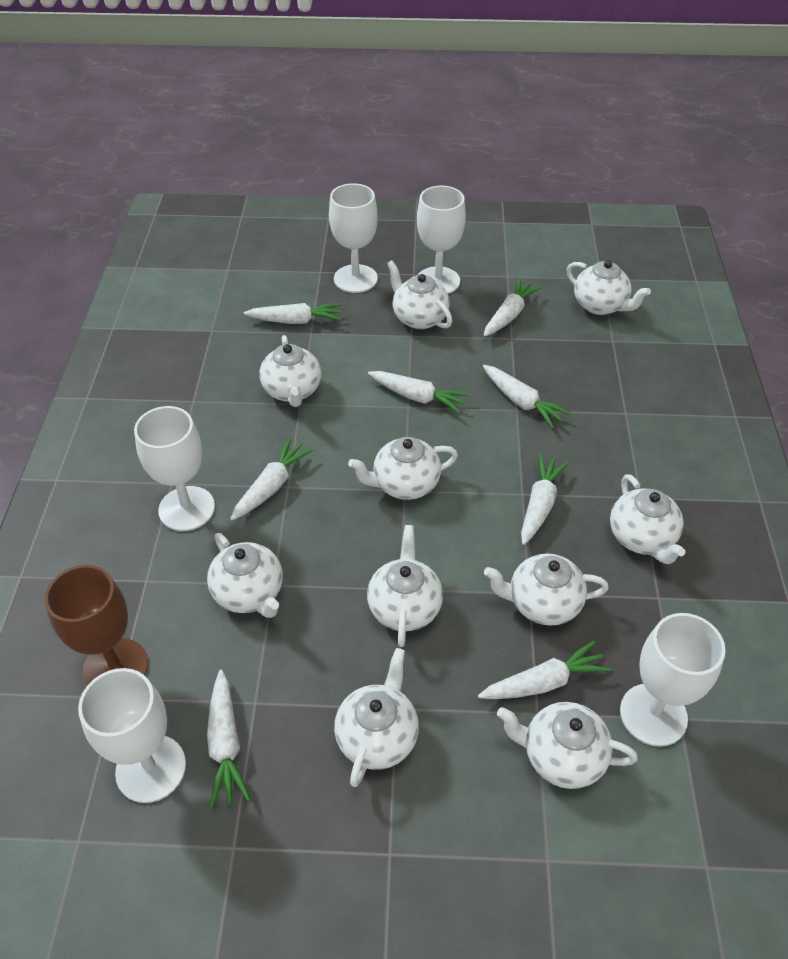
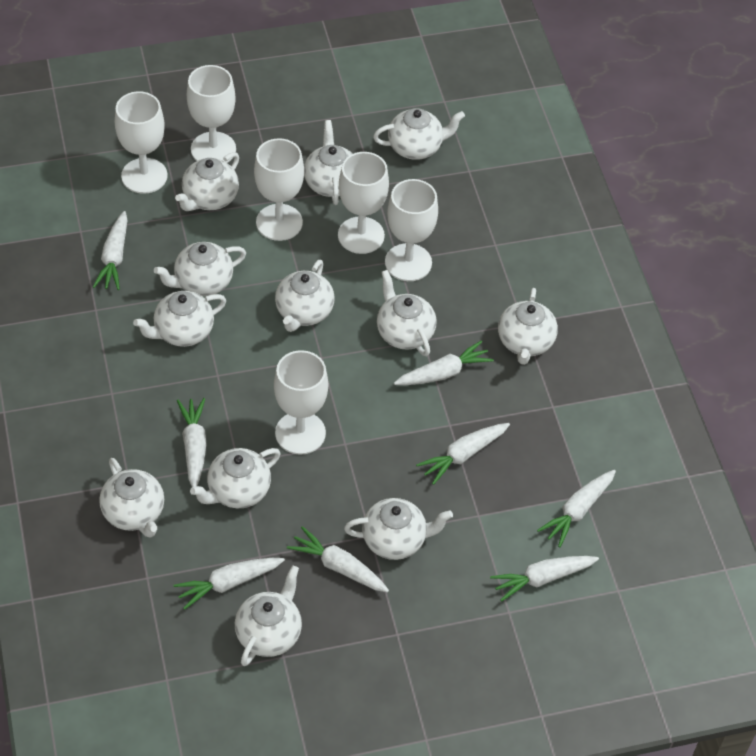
brown goblet: 1 -> 0
white goblet: 5 -> 6
white teapot: 10 -> 12

